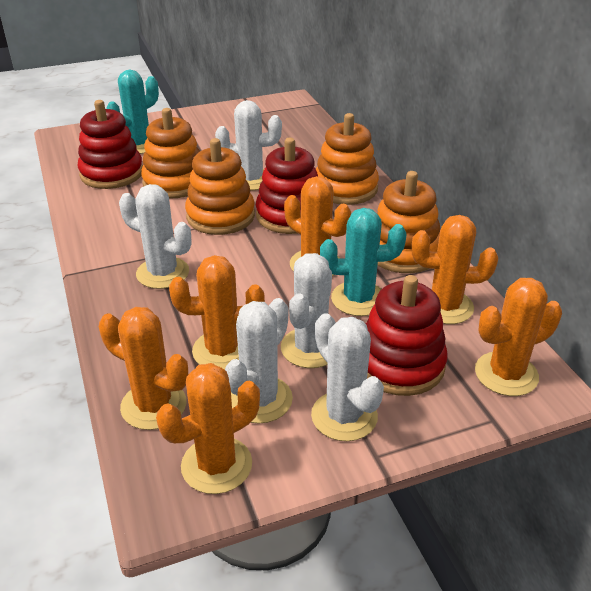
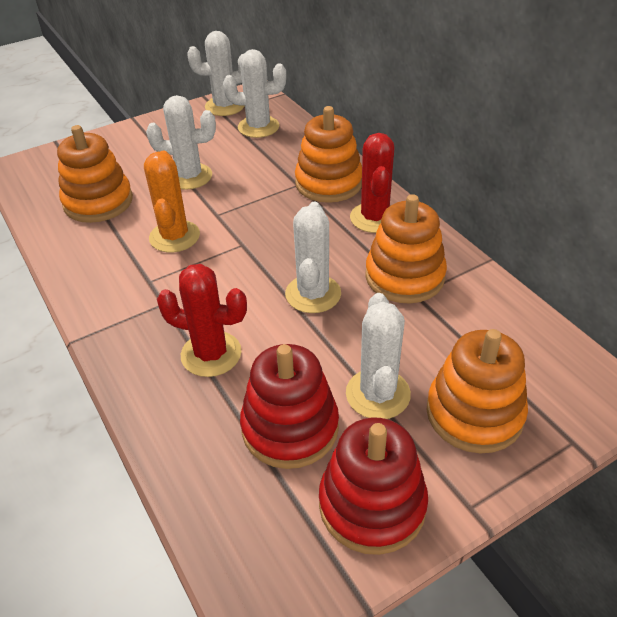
orange cactus: 6 -> 1
red cactus: 0 -> 2
red stacking toy: 3 -> 2
turquoise cactus: 2 -> 0

